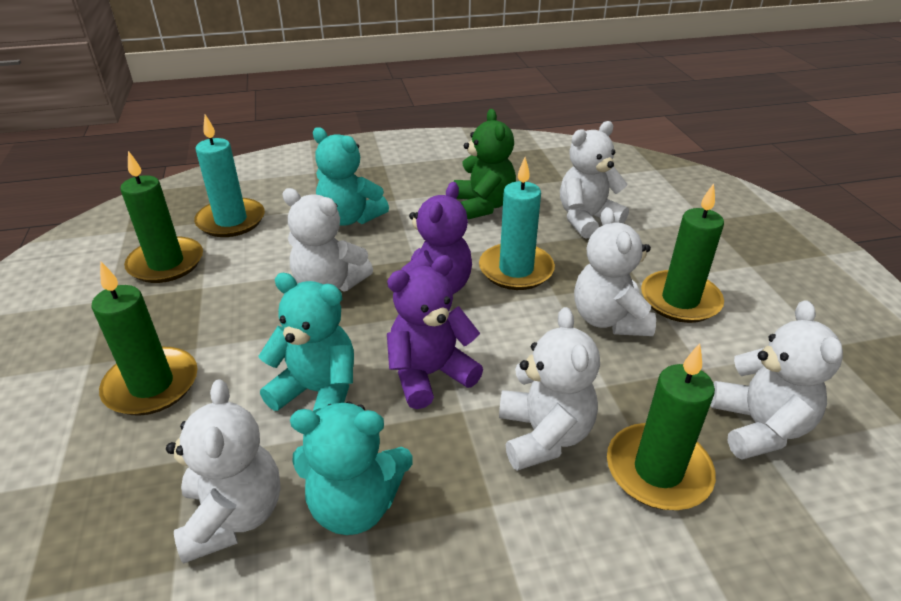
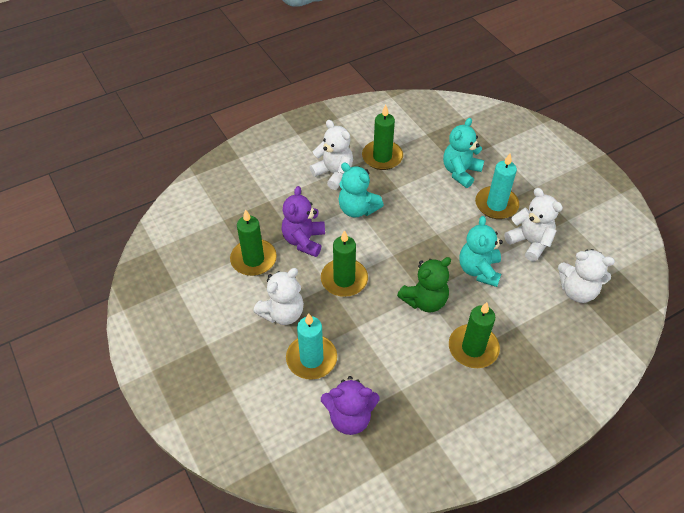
white teddy bear: 6 -> 4

